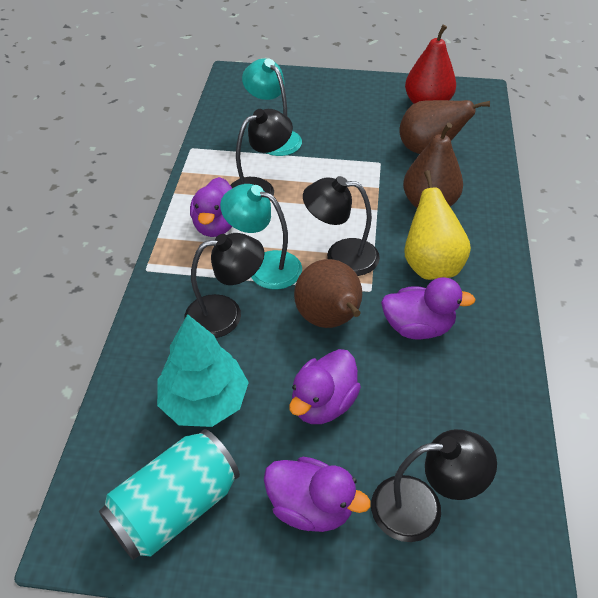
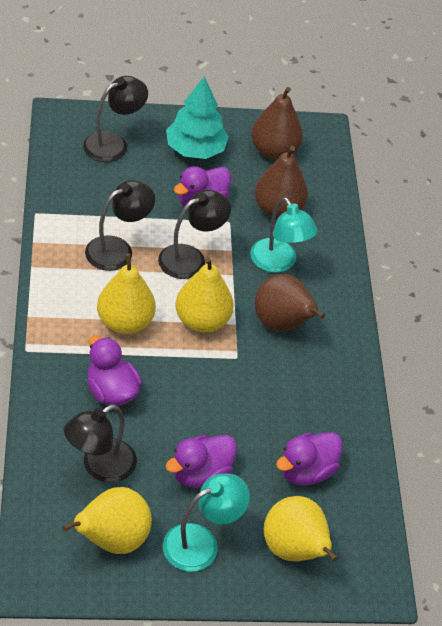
red pear: 1 -> 0
turquoise can: 1 -> 0
yellow pear: 1 -> 4

